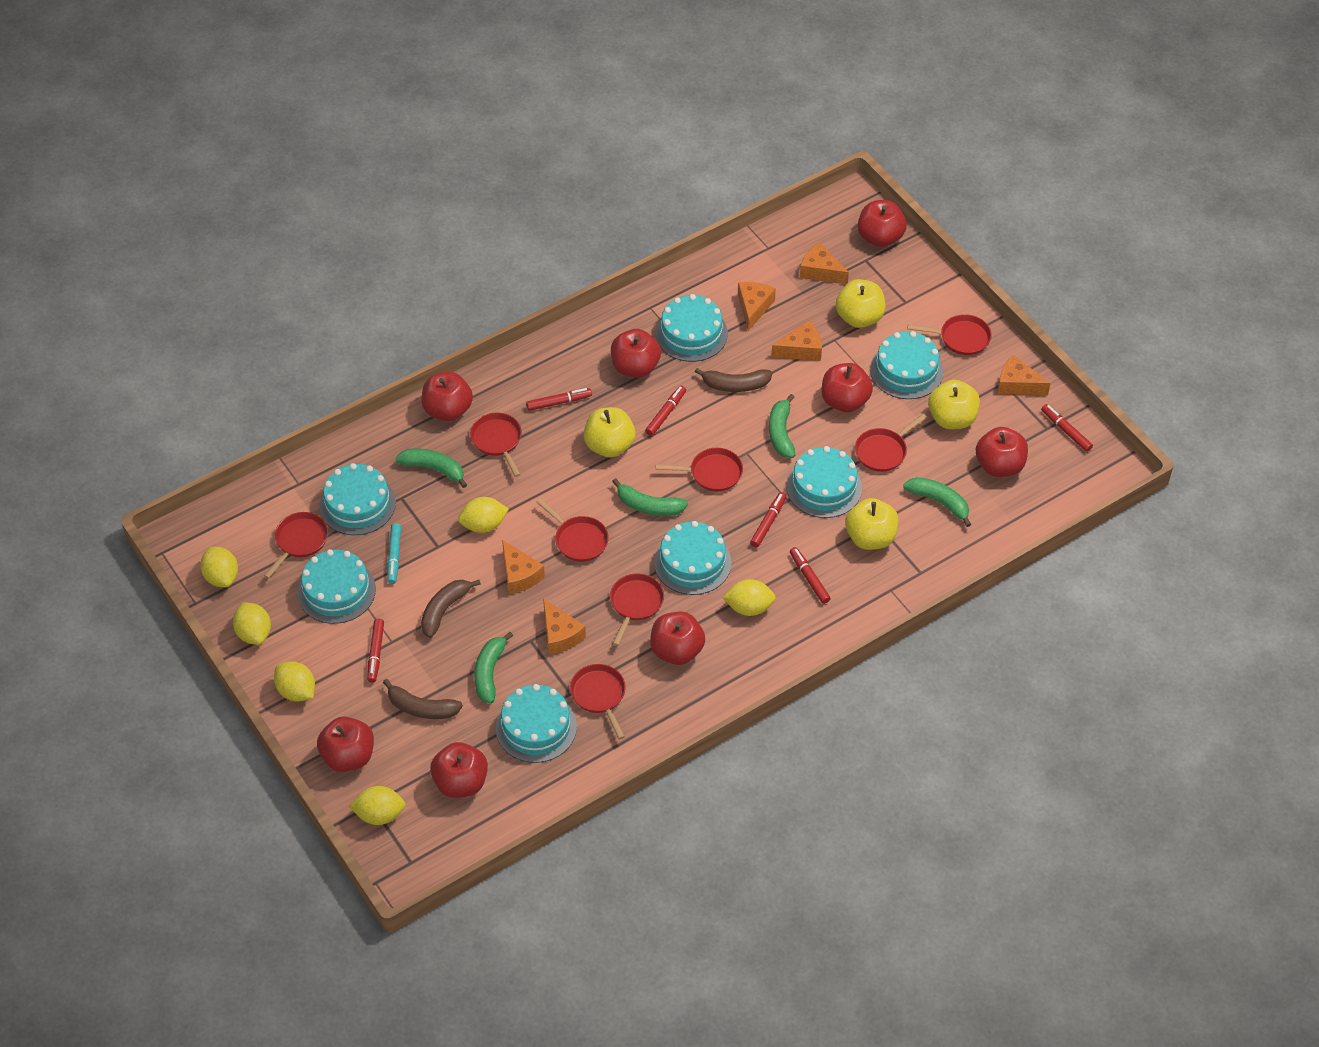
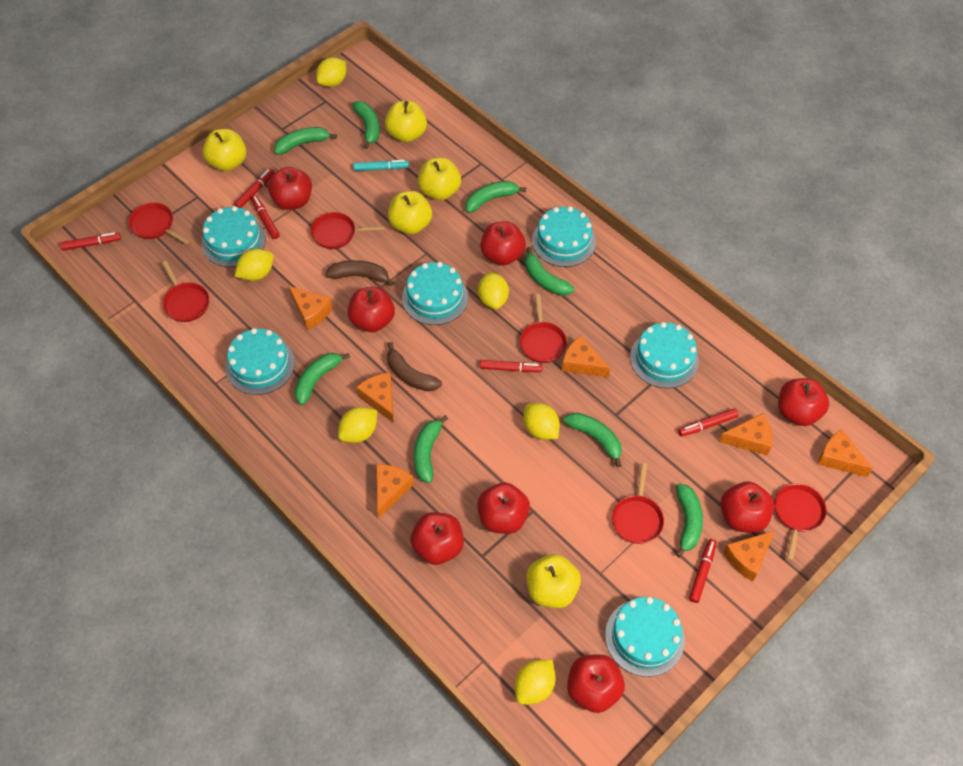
brown banana: 3 -> 2
green banana: 5 -> 8
orange cheese: 6 -> 7
red pan: 8 -> 6
turquoise cake: 7 -> 6
yellow apple: 4 -> 5

